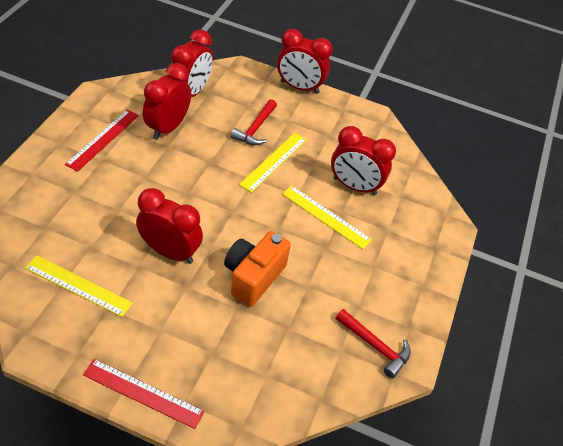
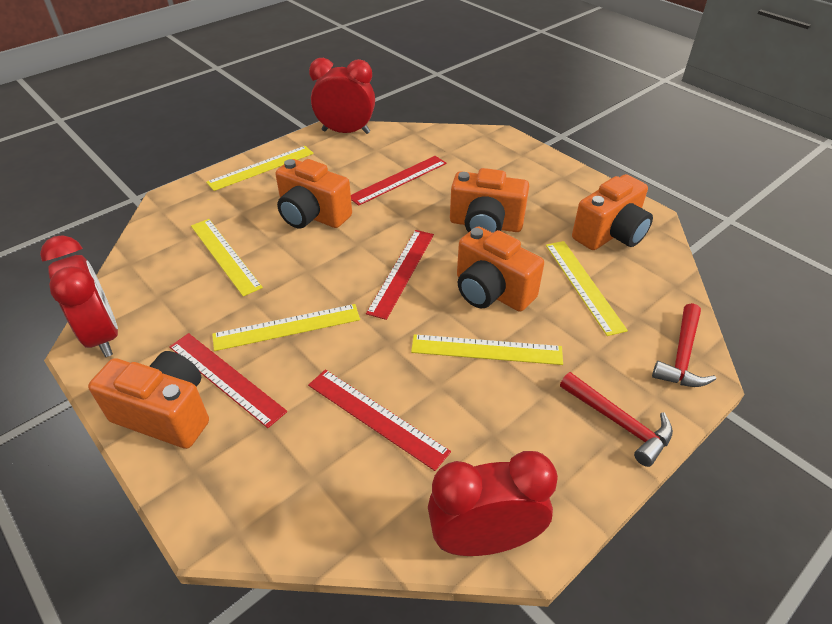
orange camera: 1 -> 5
red clock: 5 -> 3
red ruler: 2 -> 4
yellow ruler: 3 -> 5

